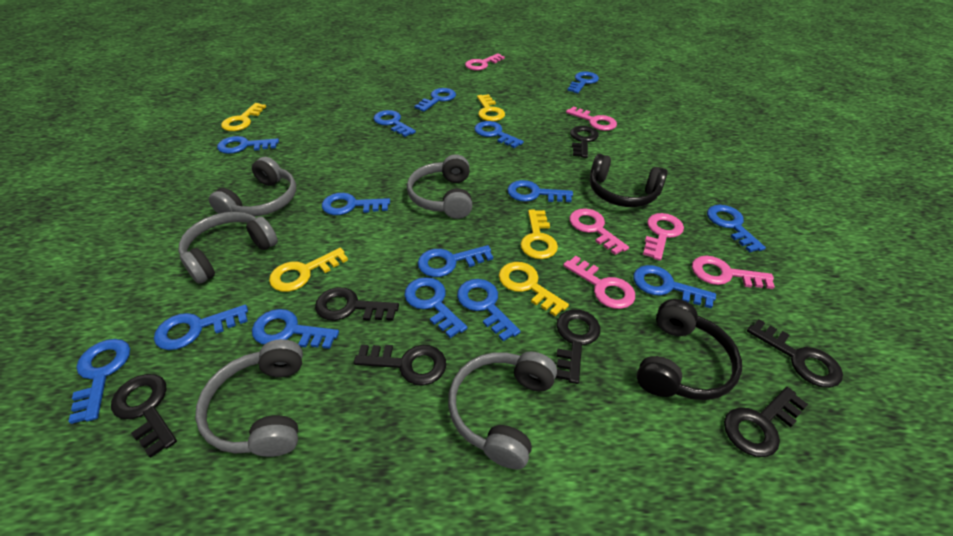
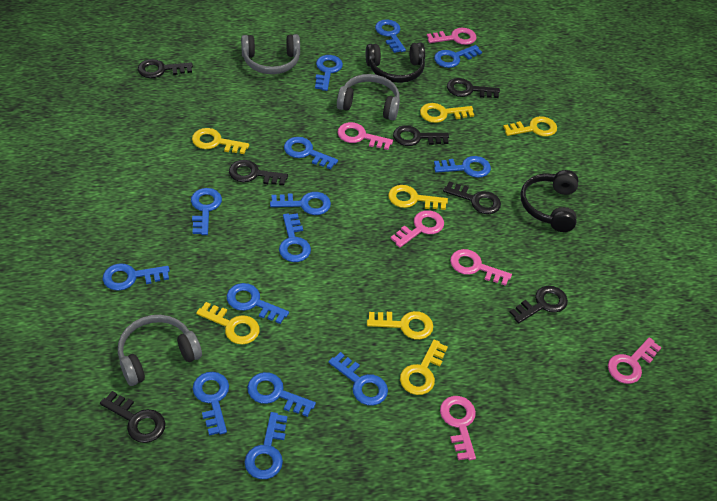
blue key: 15 -> 14
grey headphones: 5 -> 3
yellow key: 5 -> 7

